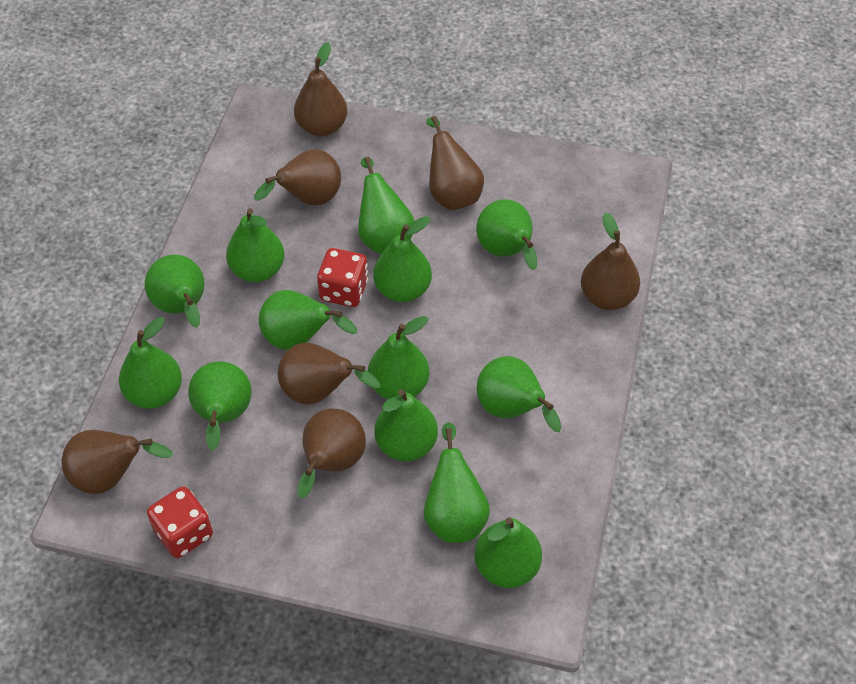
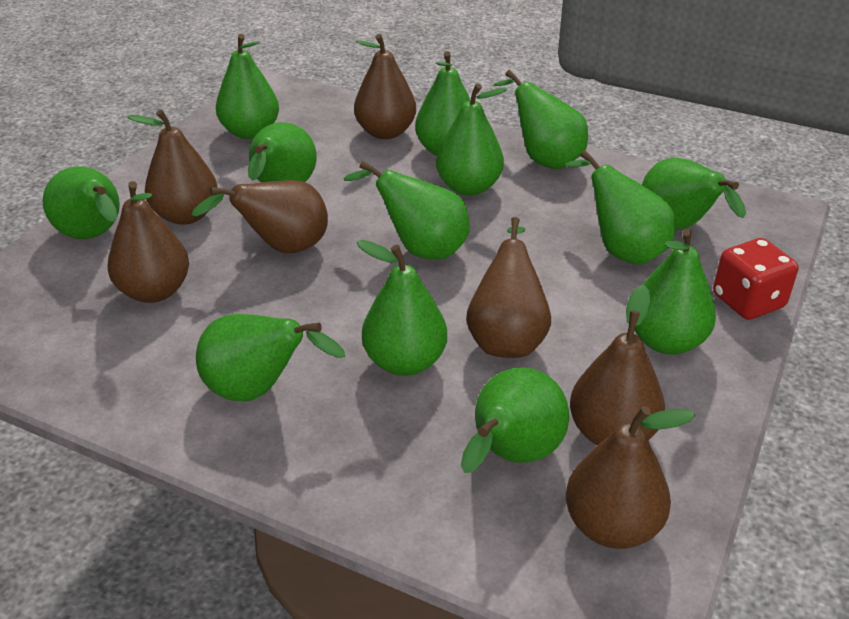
red dice: 2 -> 1

